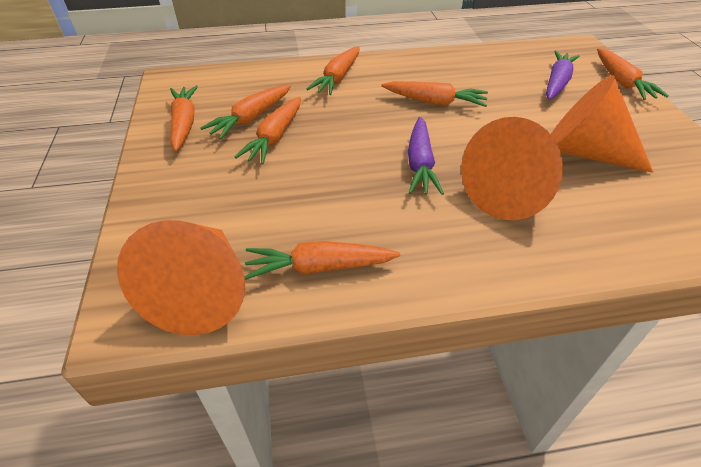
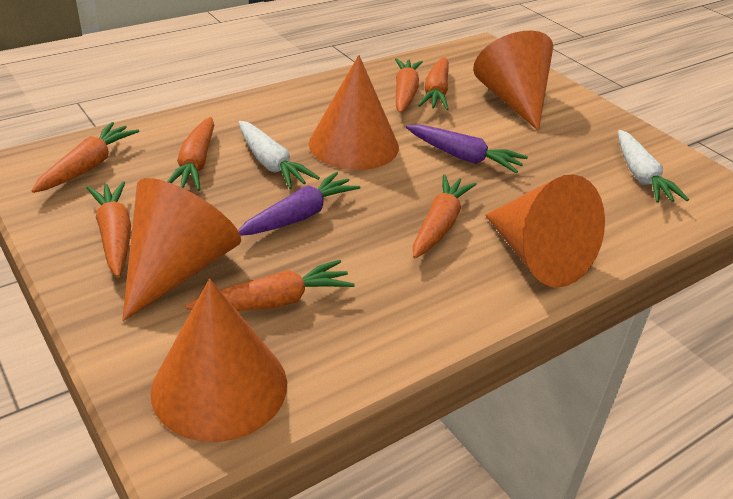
orange cone: 3 -> 5
white carrot: 0 -> 2

